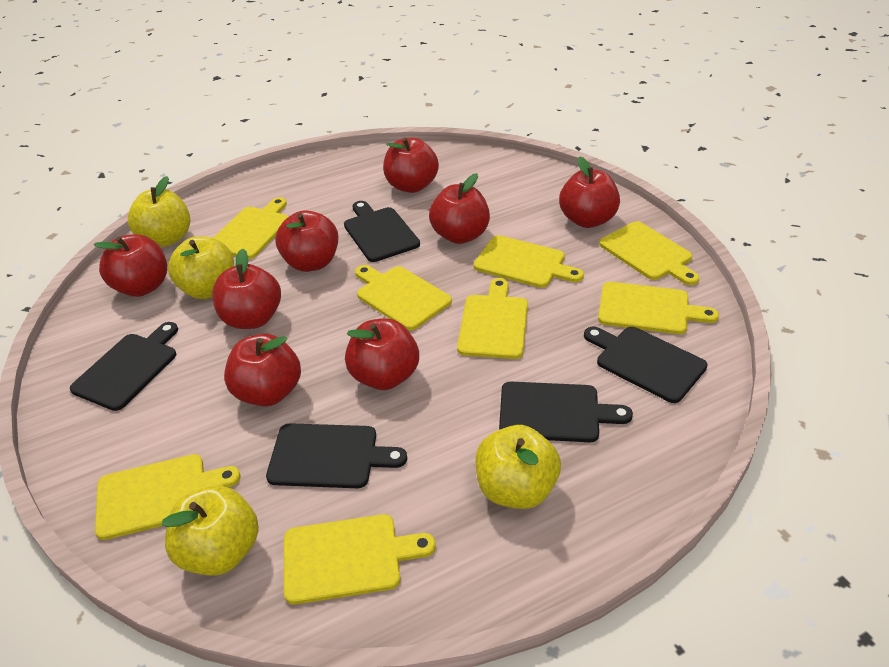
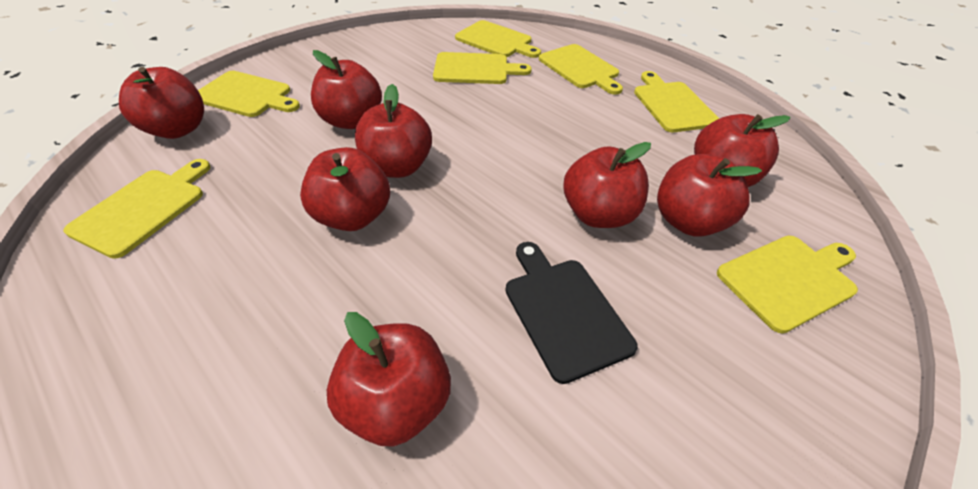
black cutting board: 5 -> 1
yellow apple: 4 -> 0
yellow cutting board: 8 -> 7

